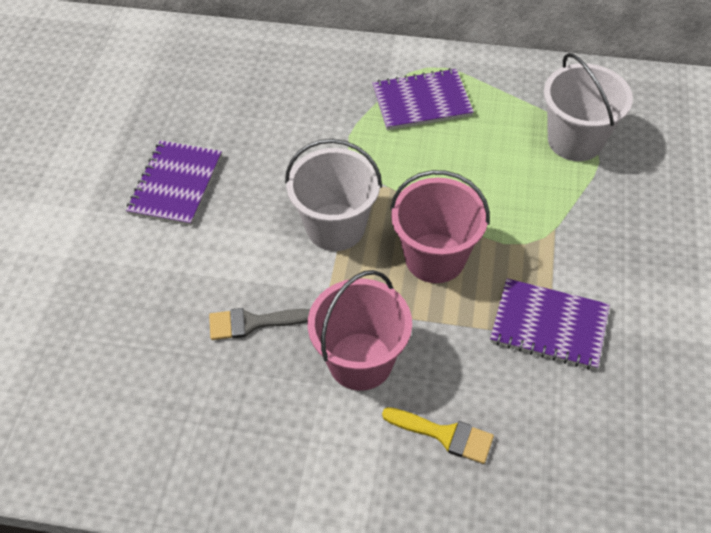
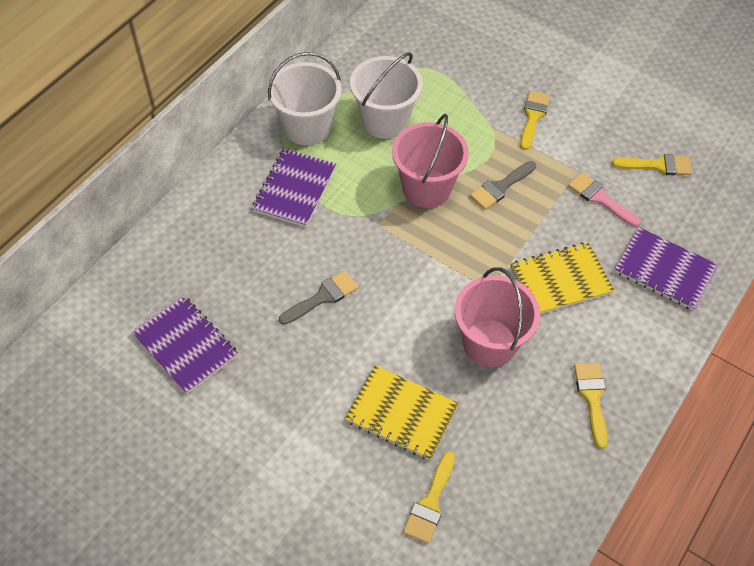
grey brush: 1 -> 2
pink brush: 0 -> 1
yellow brush: 1 -> 4
yellow notebook: 0 -> 2

